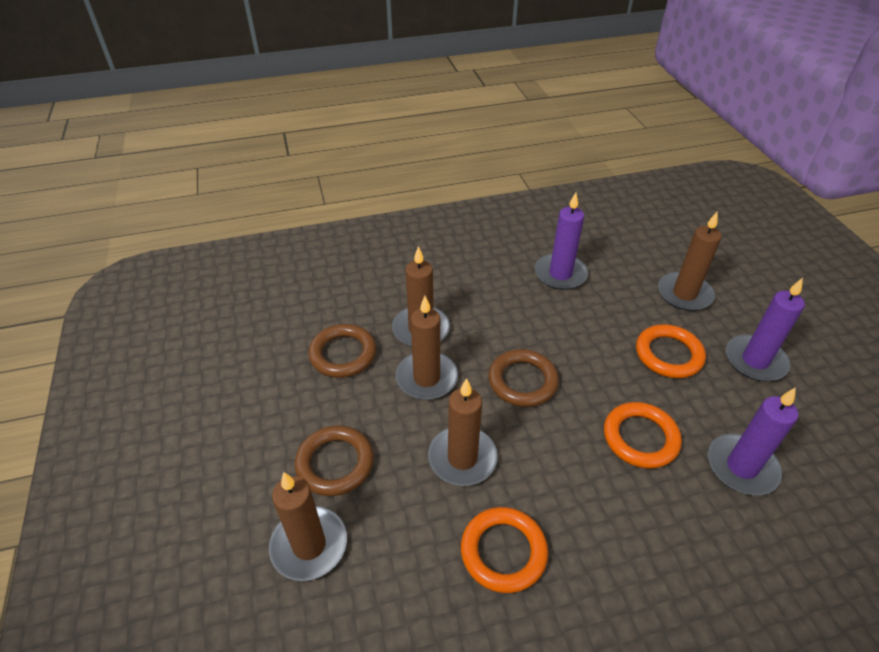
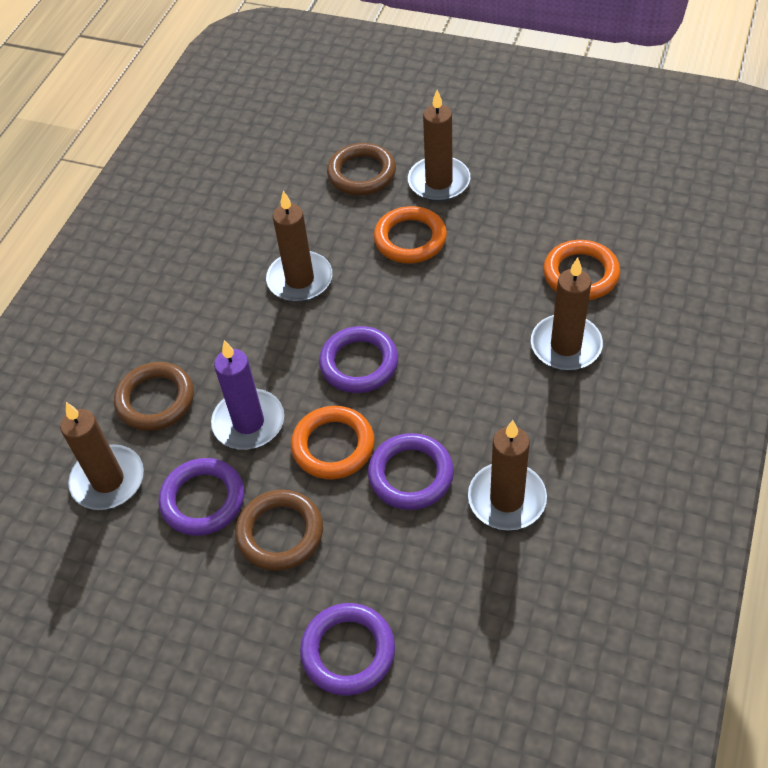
purple candle: 3 -> 1
purple ring: 0 -> 4

